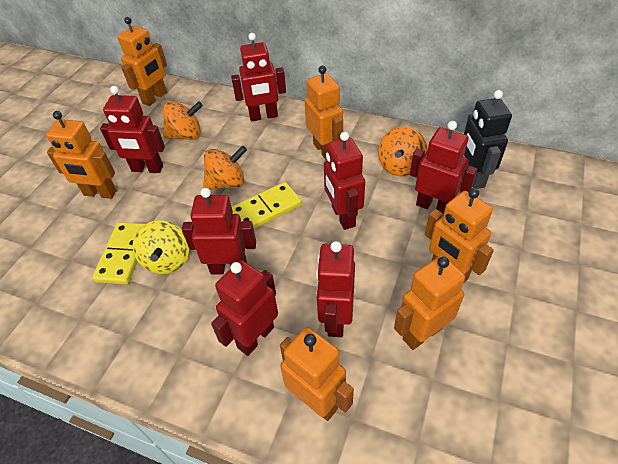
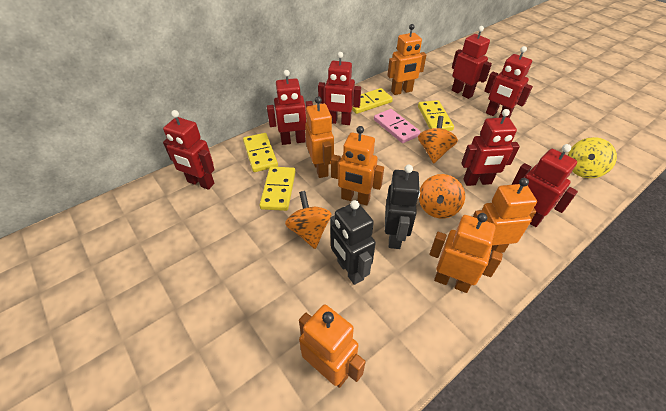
black robot: 1 -> 2
pink domino: 0 -> 1
yellow domino: 2 -> 4

